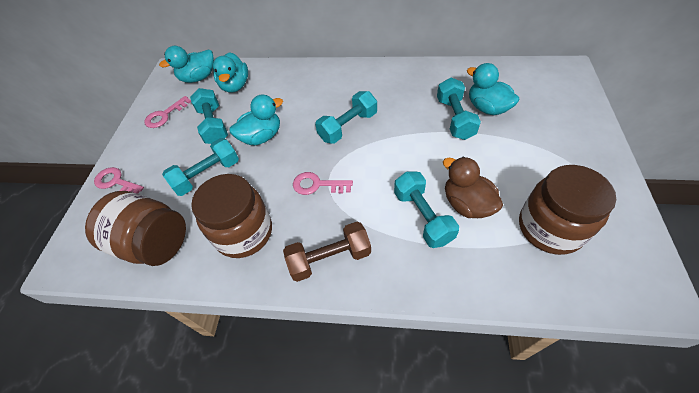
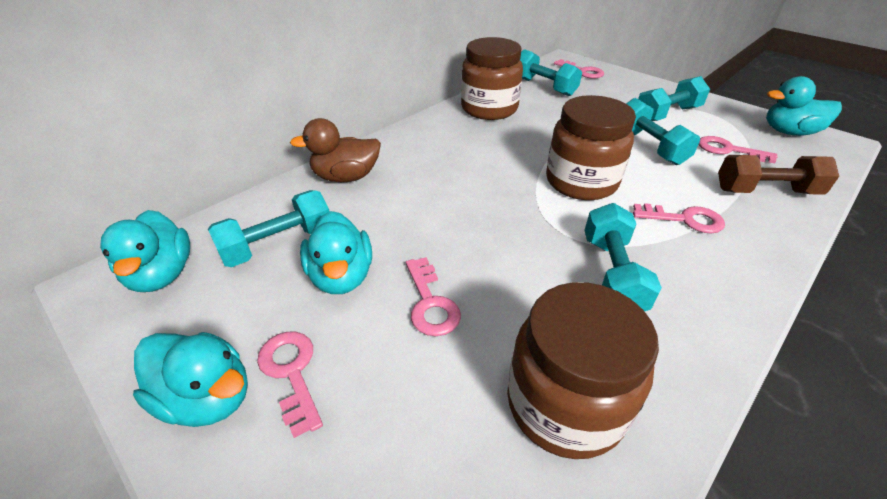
pink key: 3 -> 5

